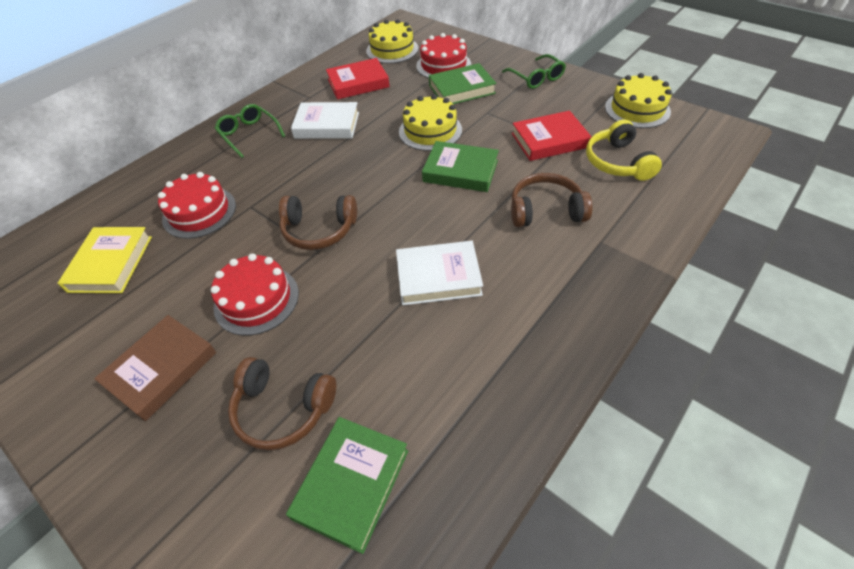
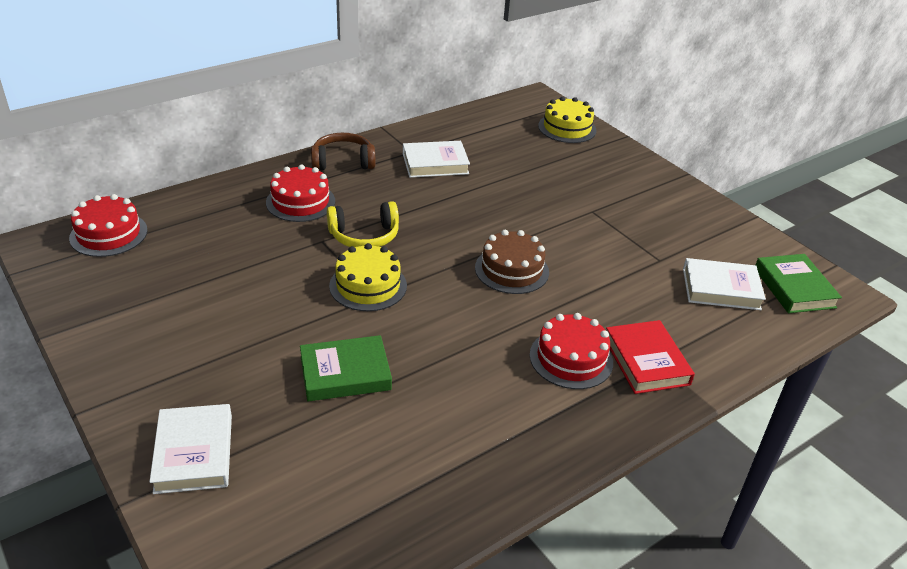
brown book: 1 -> 0
brown cake: 0 -> 1
brown headphones: 3 -> 1
green book: 3 -> 2
green glasses: 2 -> 0
red book: 2 -> 1
white book: 2 -> 3
yellow book: 1 -> 0
yellow cake: 3 -> 2

